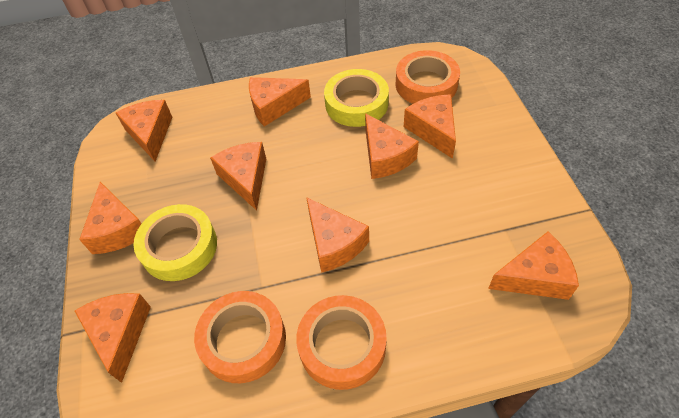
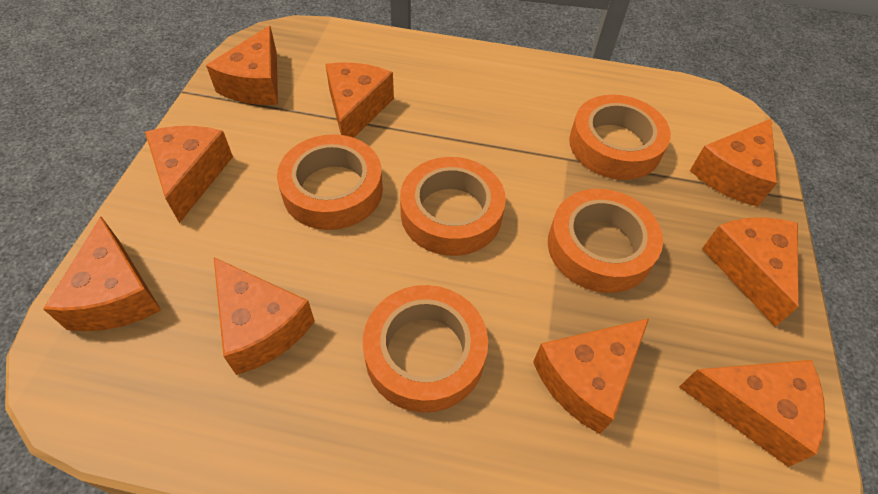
orange tape: 3 -> 5
yellow tape: 2 -> 0

